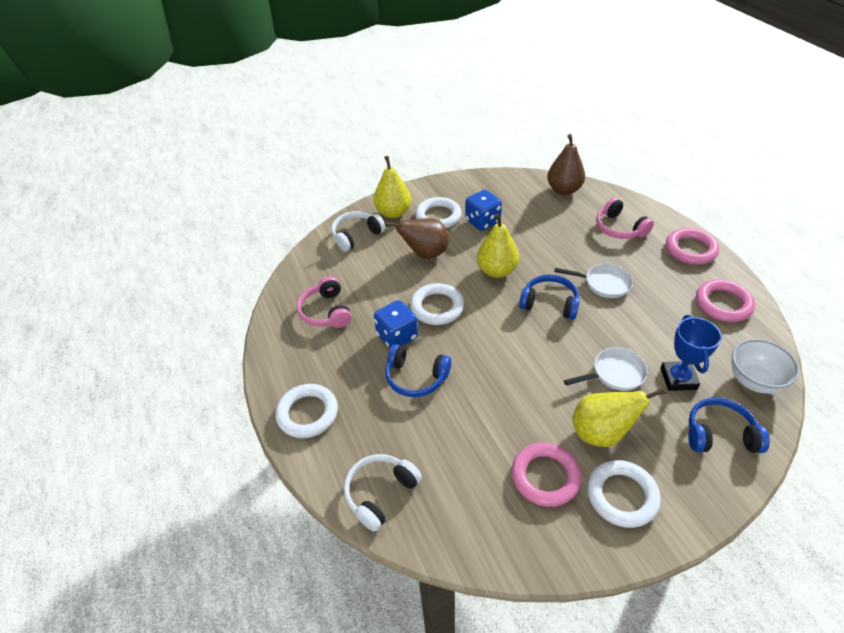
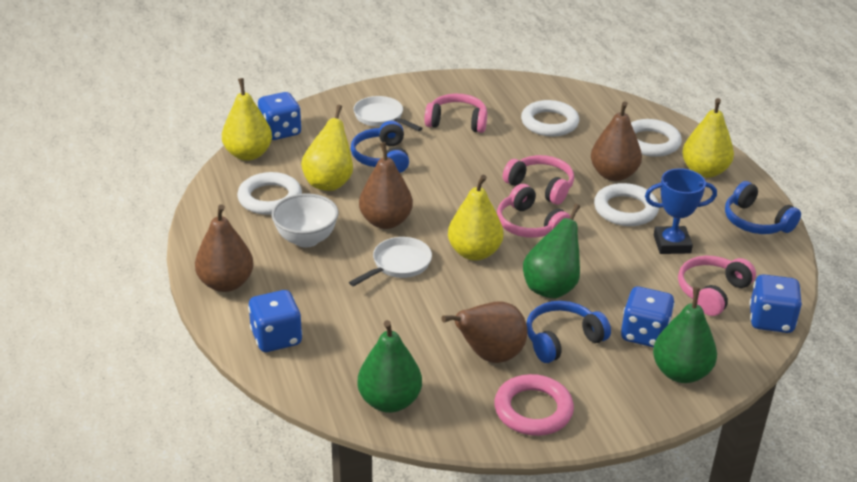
blue dice: 2 -> 4
brown pear: 2 -> 4
green pear: 0 -> 3
pink headphones: 2 -> 4
pink ring: 3 -> 1
white headphones: 2 -> 0
yellow pear: 3 -> 4

